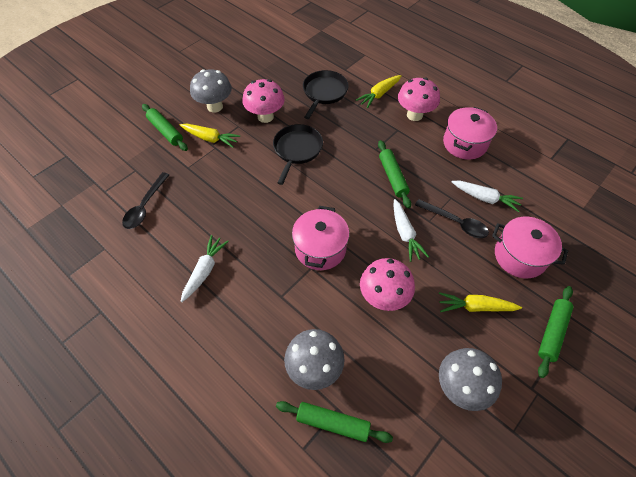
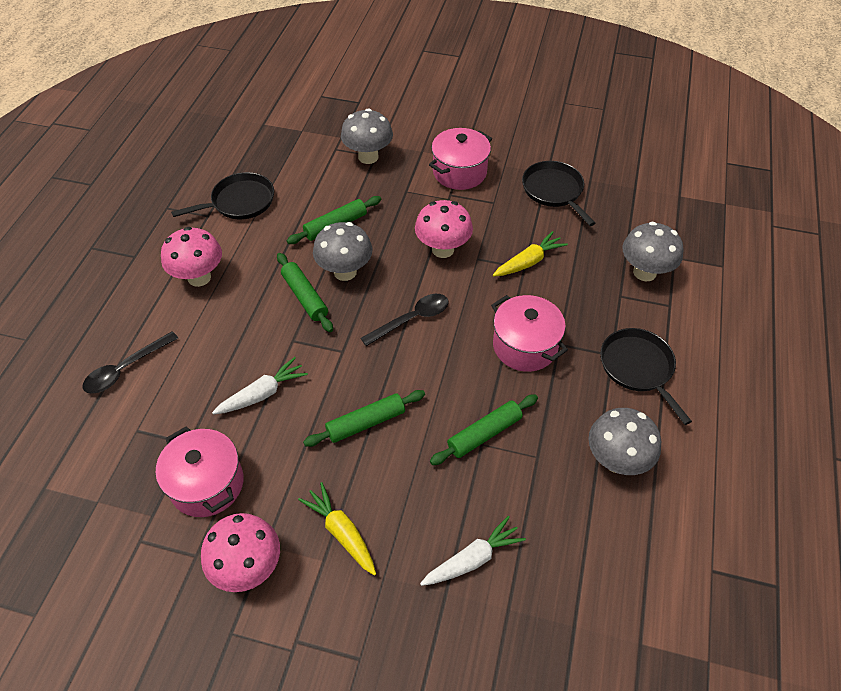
black pan: 2 -> 3
grey mushroom: 3 -> 4
white carrot: 3 -> 2
yellow carrot: 3 -> 2

